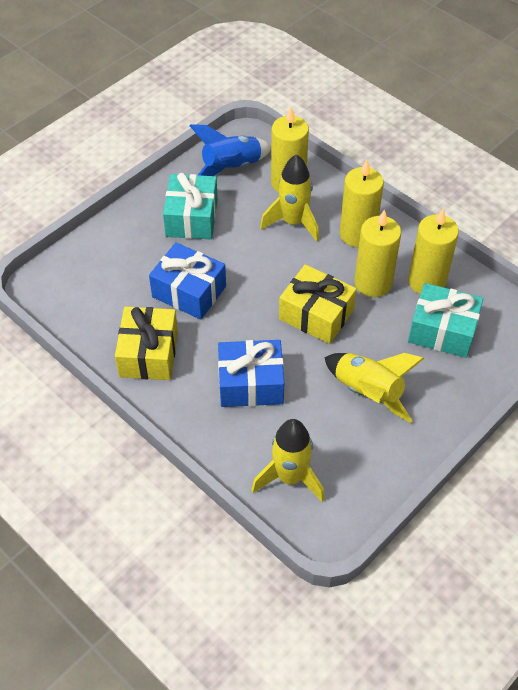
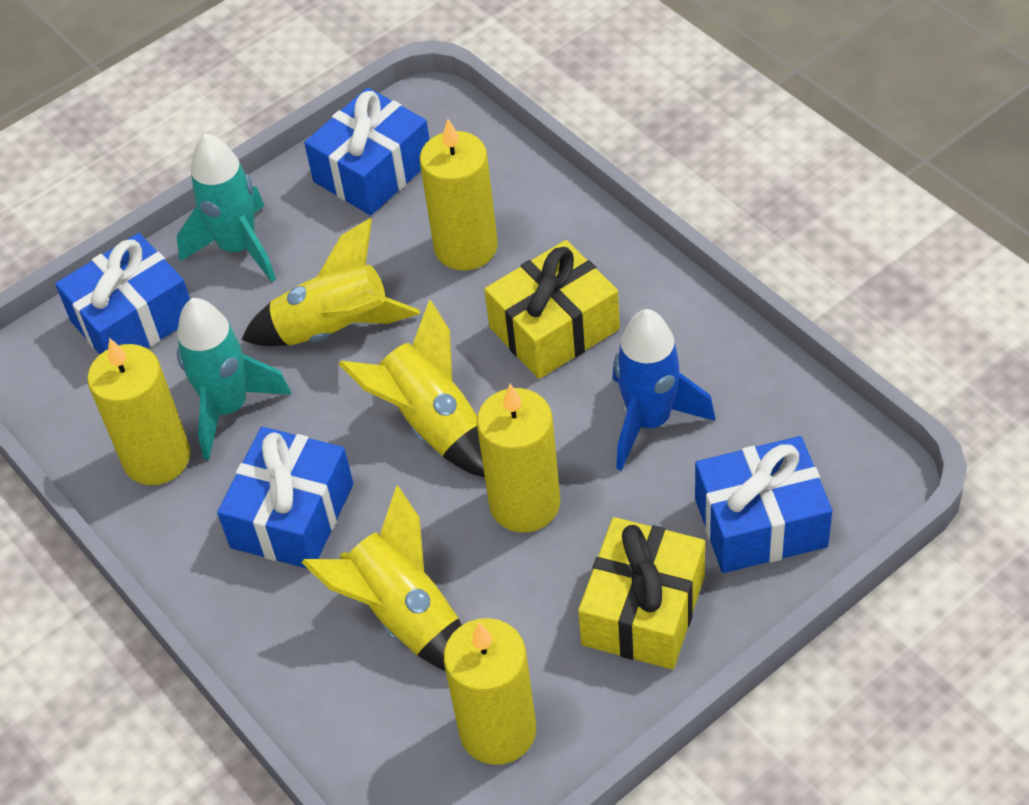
blue gift: 2 -> 4
turquoise gift: 2 -> 0
turquoise rocket: 0 -> 2

